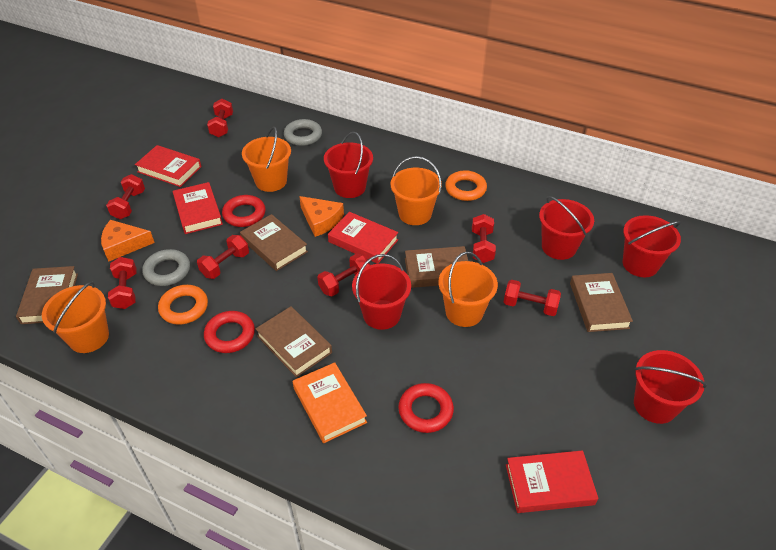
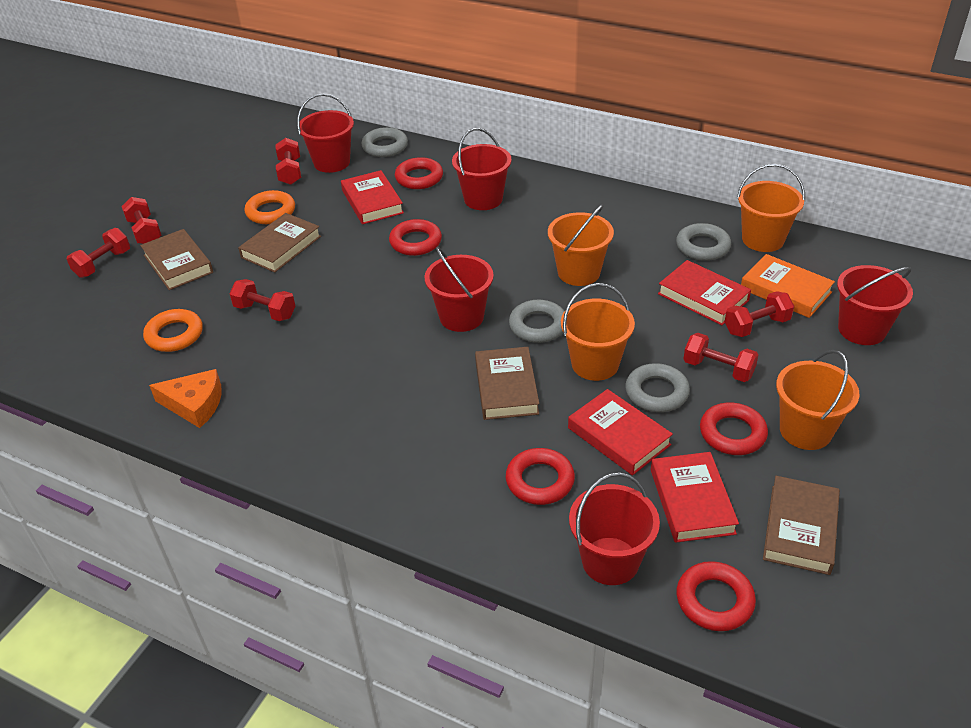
brown book: 5 -> 4
grey ring: 2 -> 4
orange cheese: 2 -> 1
red dumbbell: 7 -> 6
red ring: 3 -> 5

